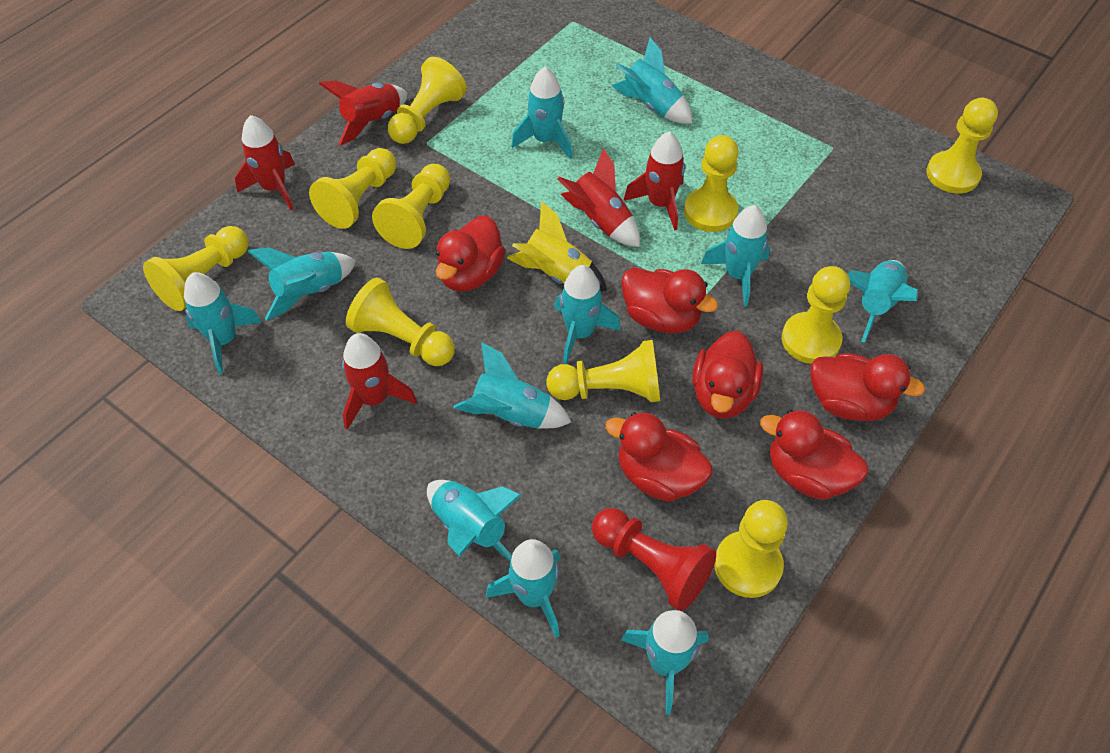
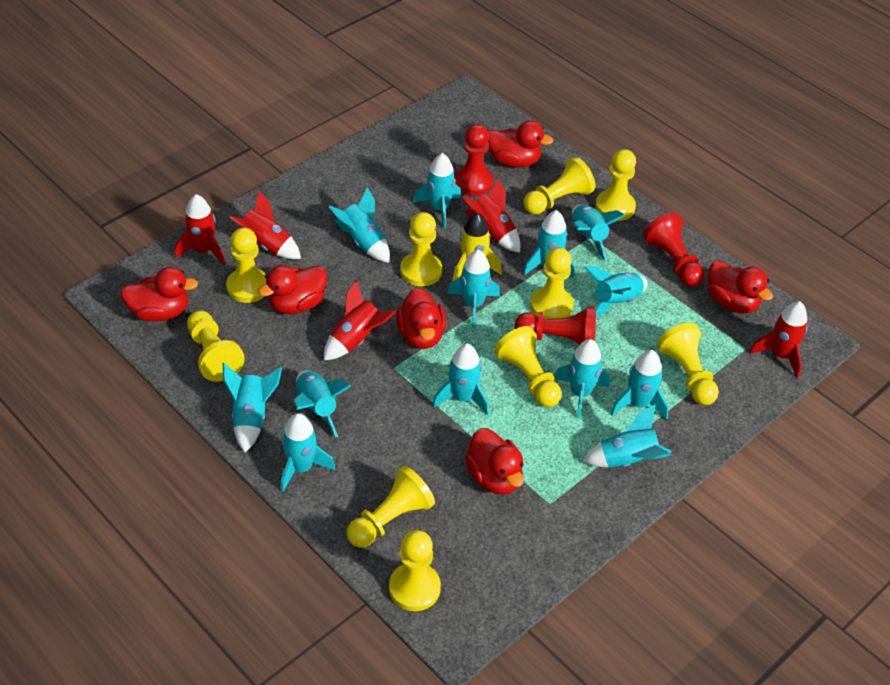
red pawn: 1 -> 3
turquoise rocket: 11 -> 13

